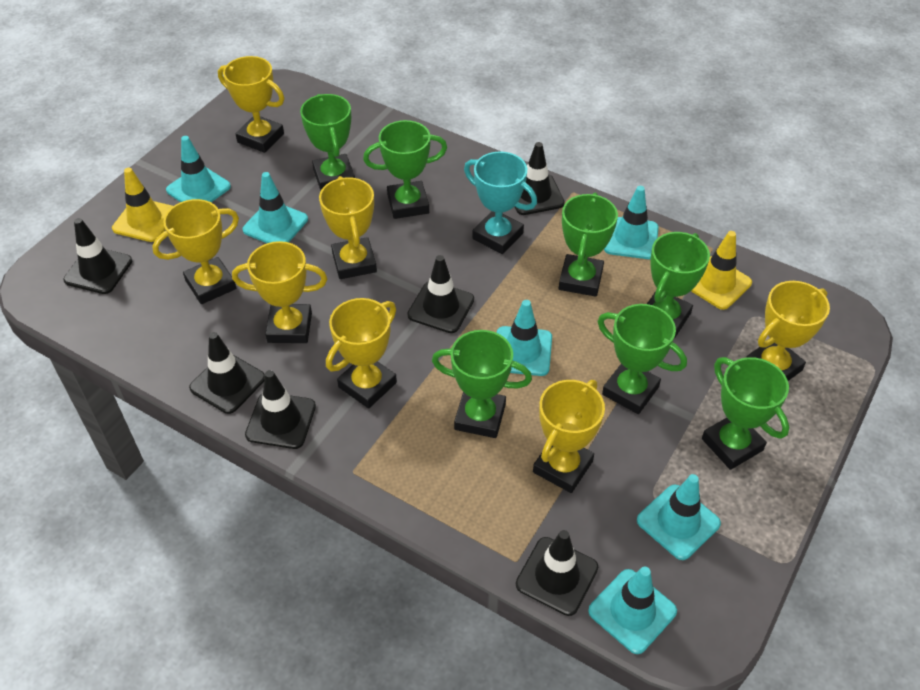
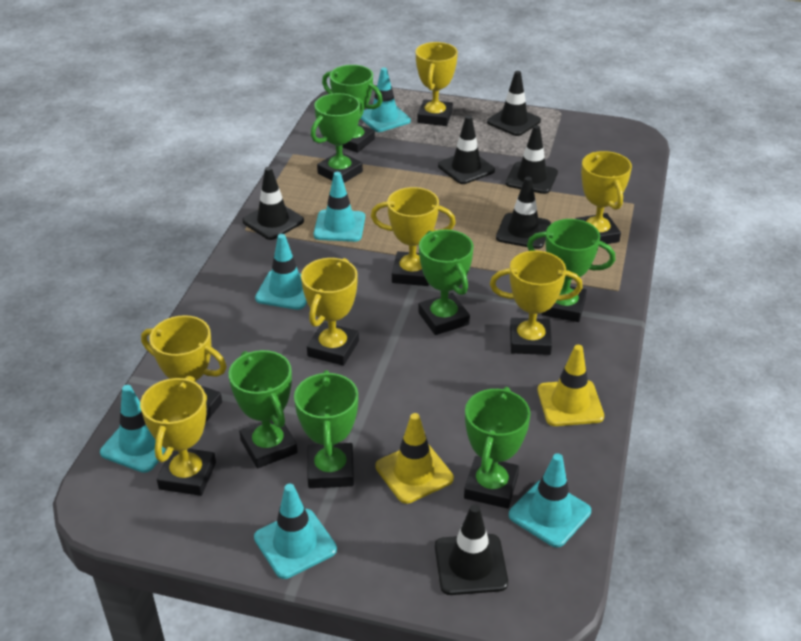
turquoise trophy: 1 -> 0

